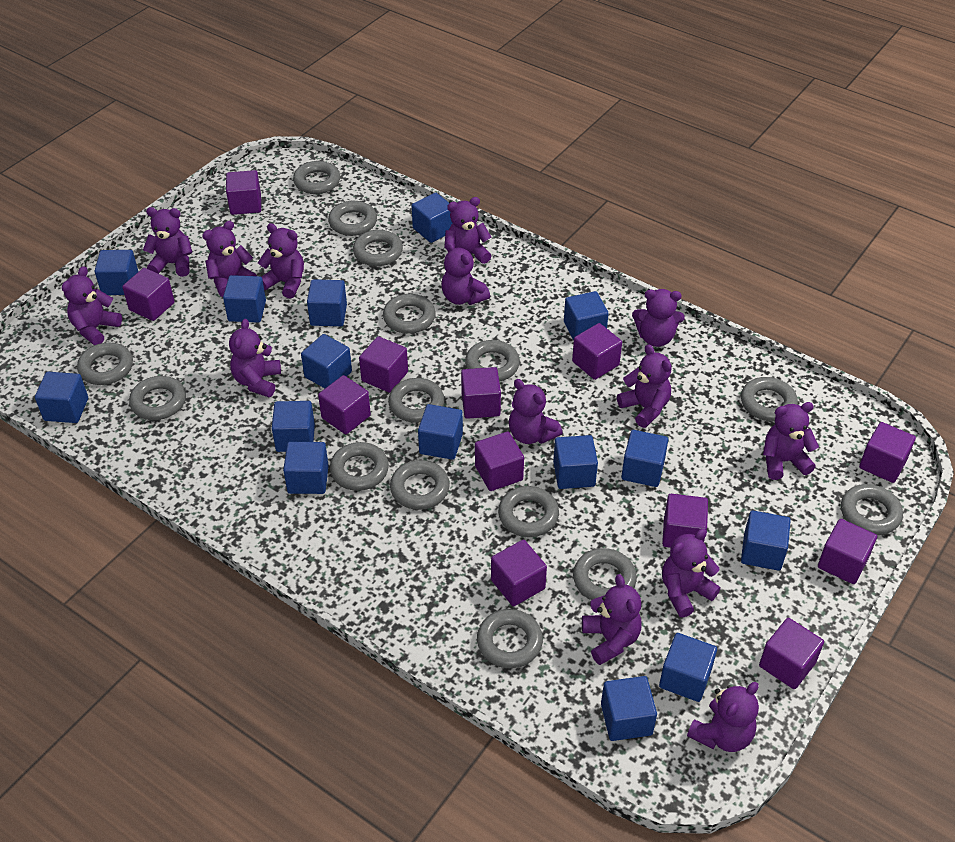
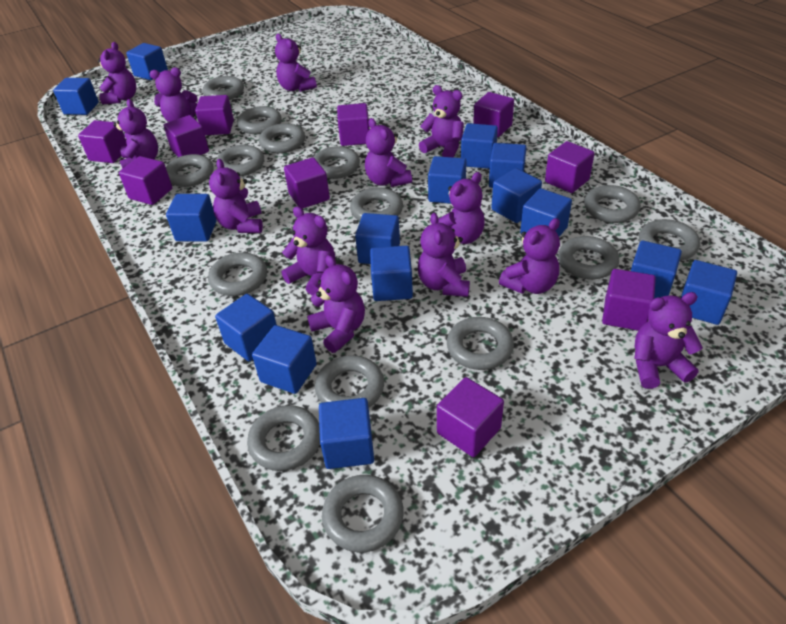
purple cube: 12 -> 10
purple teddy bear: 14 -> 13

